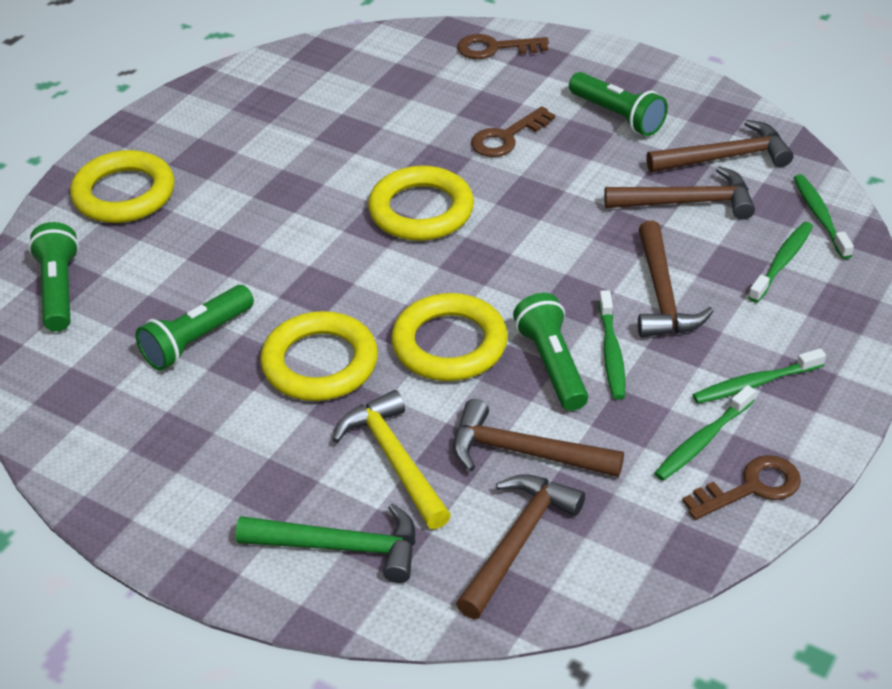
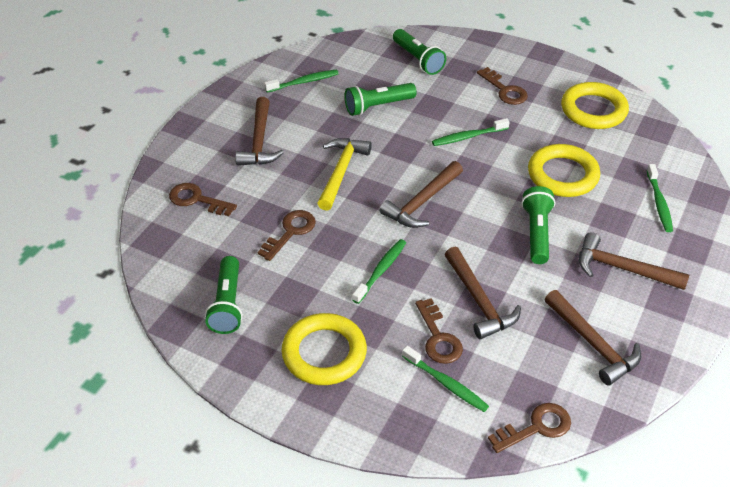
brown key: 3 -> 5
green hammer: 1 -> 0
yellow ring: 4 -> 3

